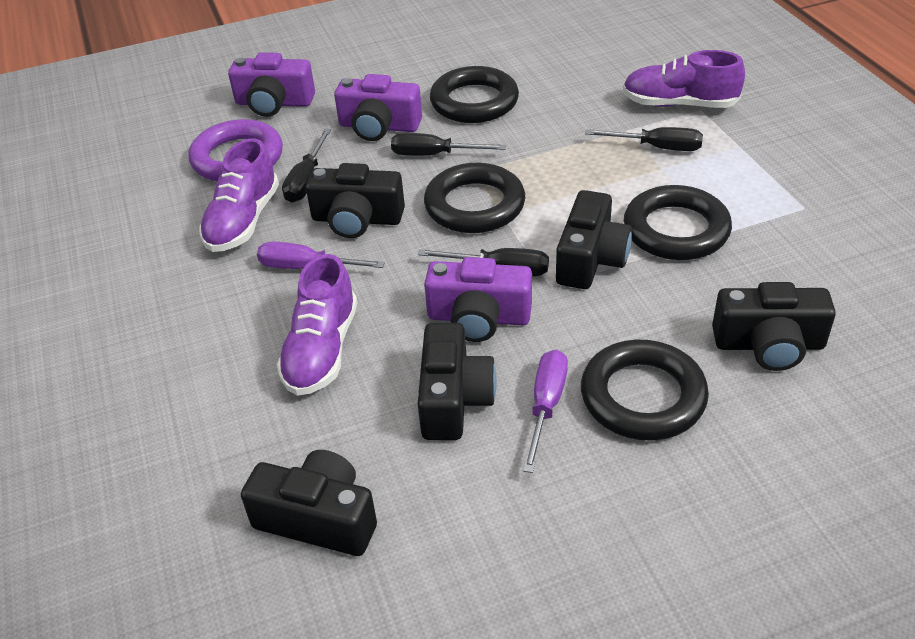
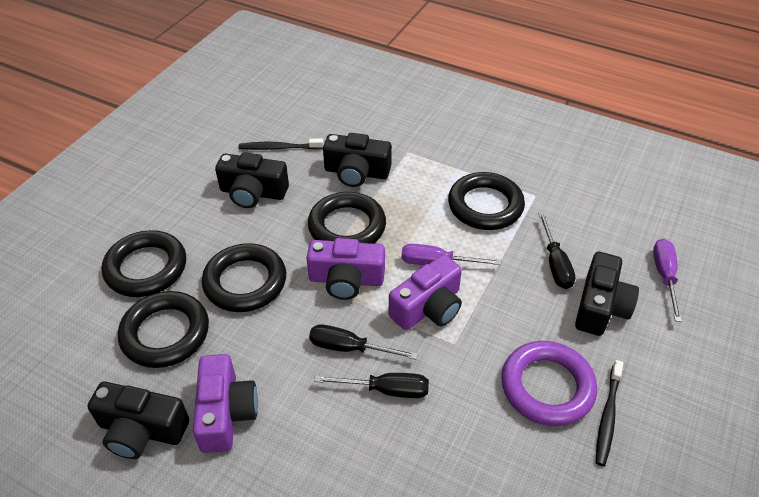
black camera: 5 -> 4
black ring: 4 -> 5
black screwdriver: 4 -> 3
black toothbrush: 0 -> 2
purple shoe: 3 -> 0

